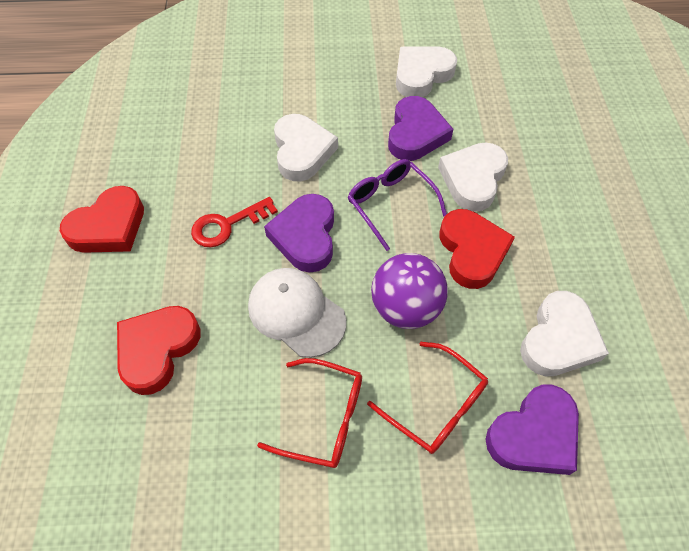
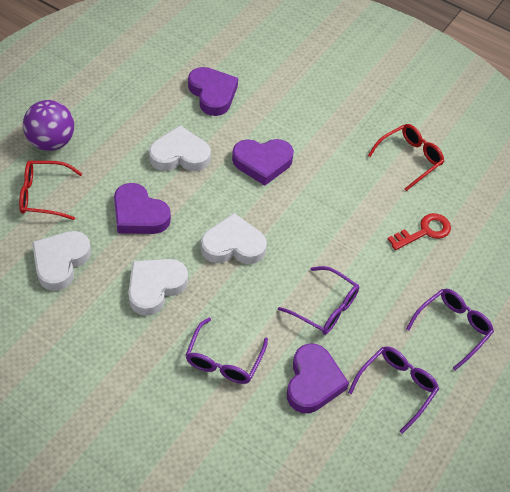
purple glasses: 1 -> 4
purple heart: 3 -> 4
red heart: 3 -> 0
white cap: 1 -> 0

